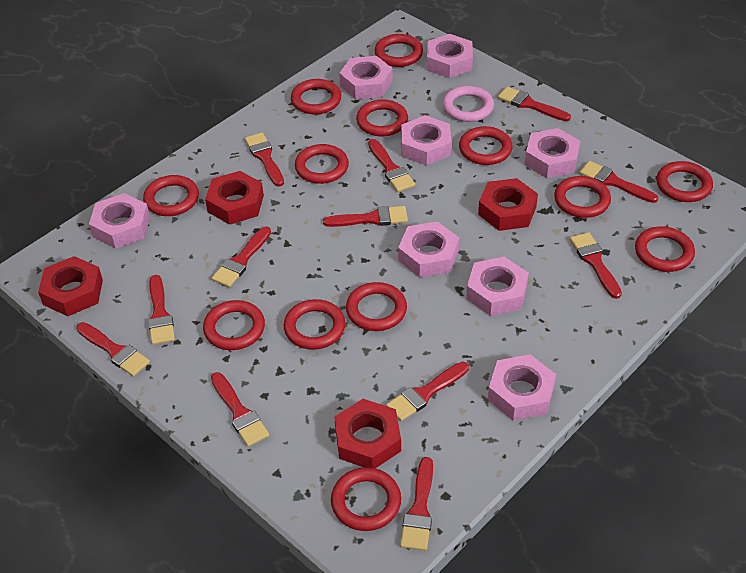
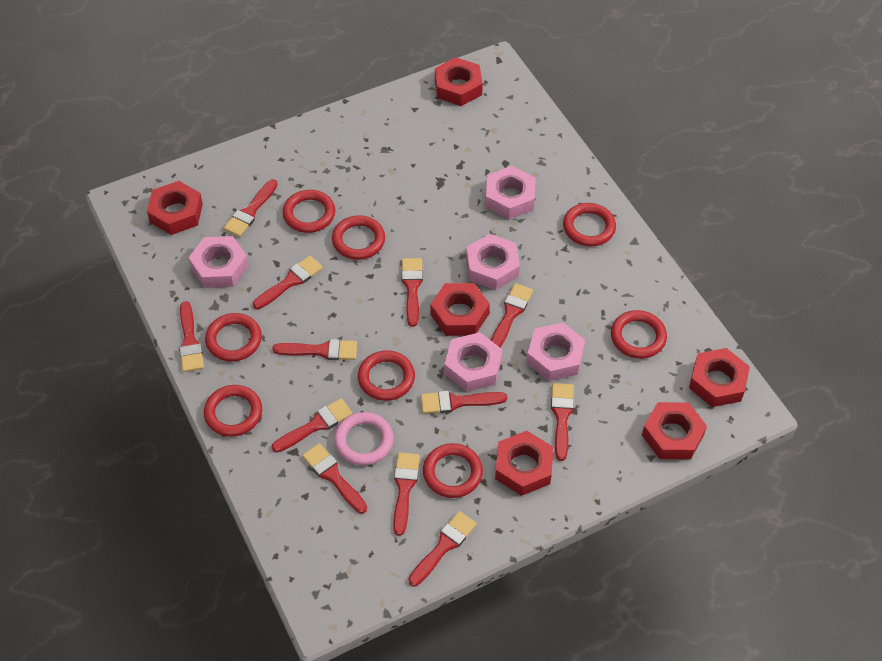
pink nut: 8 -> 5
red nut: 4 -> 6
red ring: 13 -> 8

